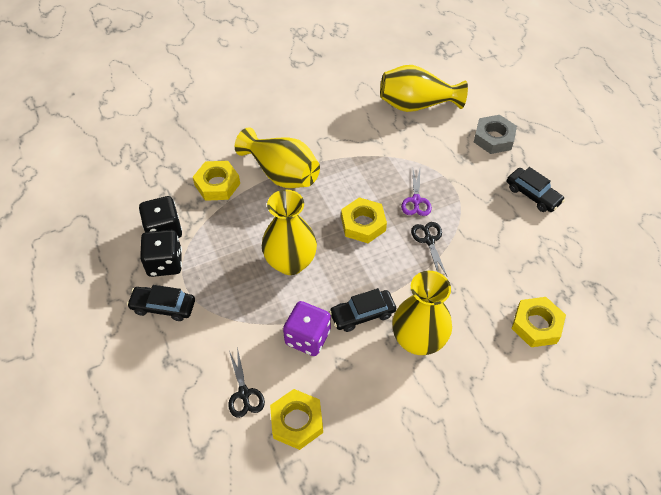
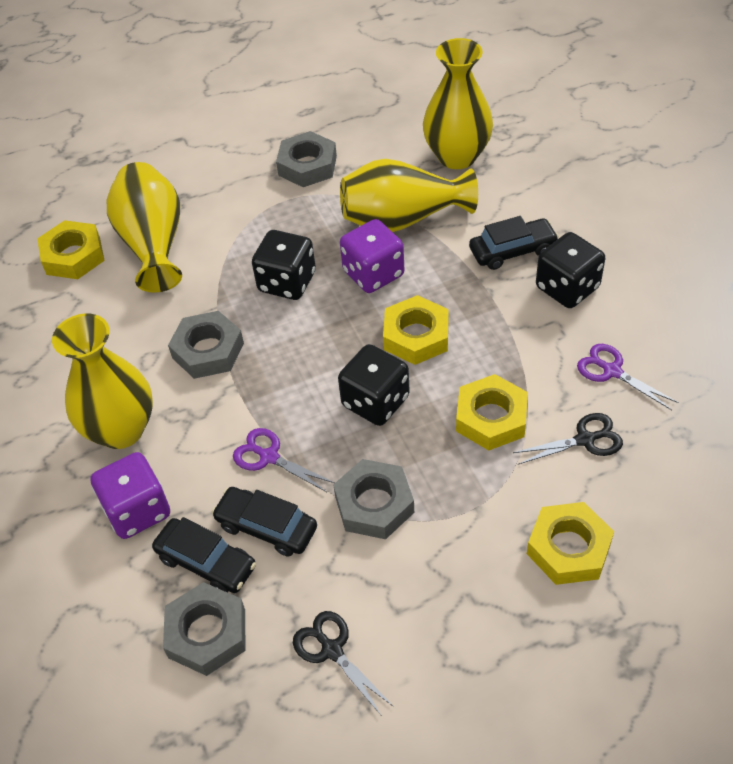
black dice: 2 -> 3
grey nut: 1 -> 4
purple dice: 1 -> 2
purple scissors: 1 -> 2

